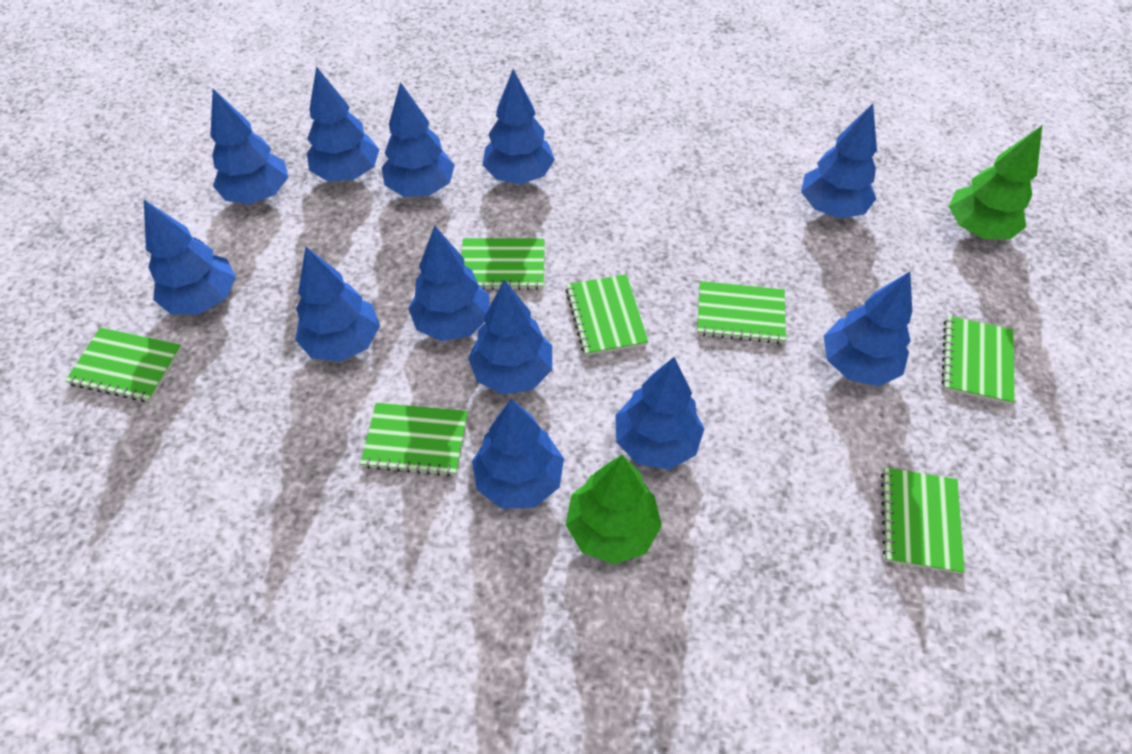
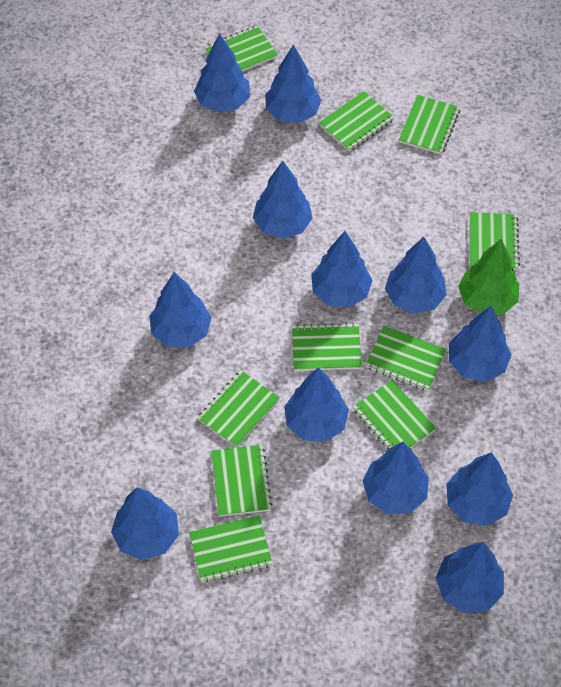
green notebook: 7 -> 10
green tree: 2 -> 1

